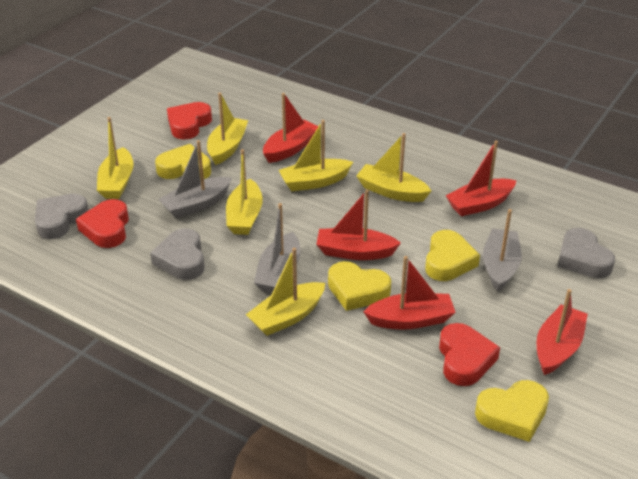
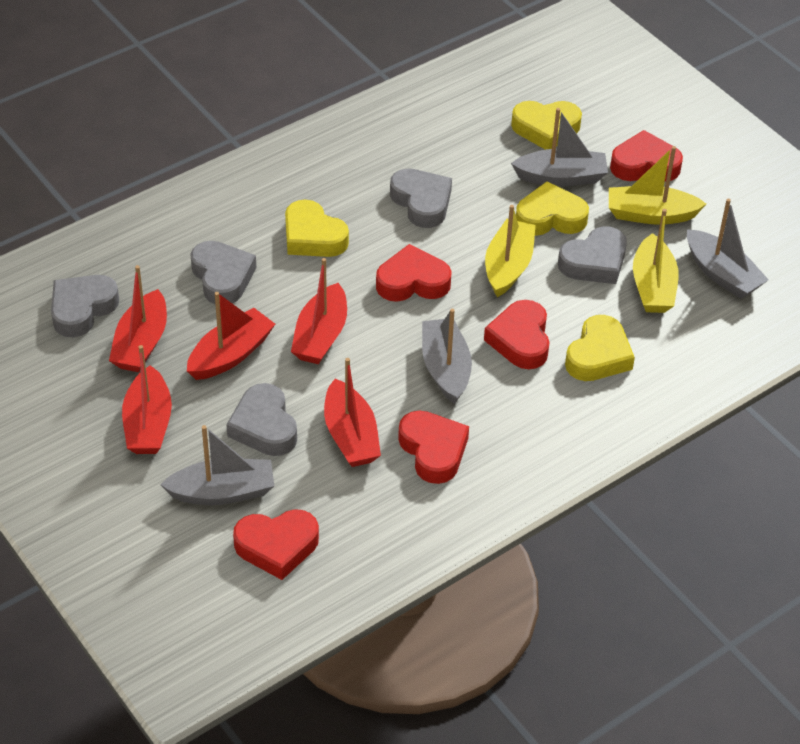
grey boat: 3 -> 4
grey heart: 3 -> 5
red heart: 3 -> 5
yellow boat: 6 -> 3

